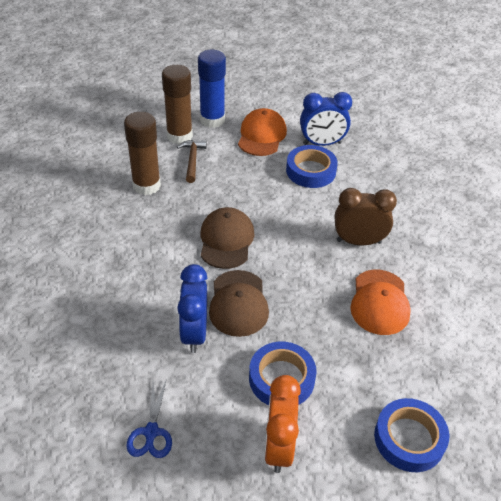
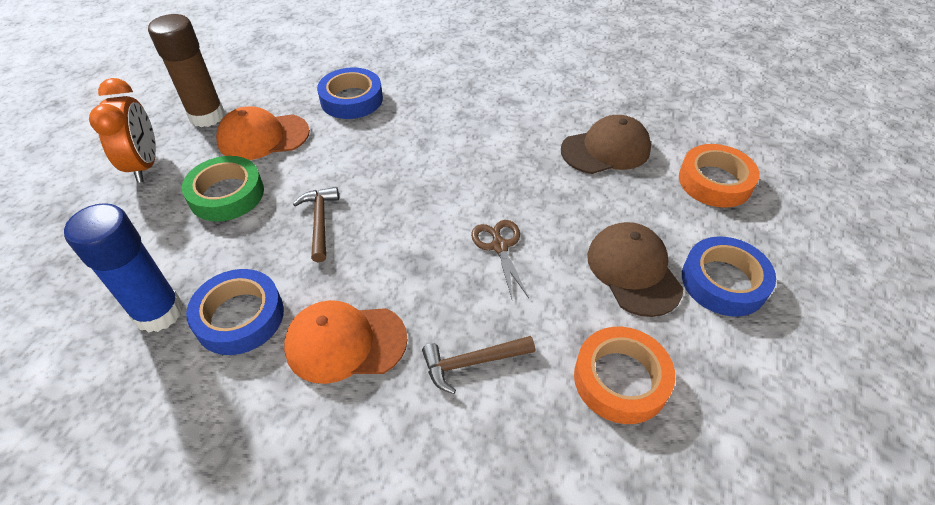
blue clock: 2 -> 0
blue scissors: 1 -> 0
brown clock: 1 -> 0
brown glue stick: 2 -> 1
brown hammer: 1 -> 2
brown scissors: 0 -> 1
green tape: 0 -> 1
orange tape: 0 -> 2

